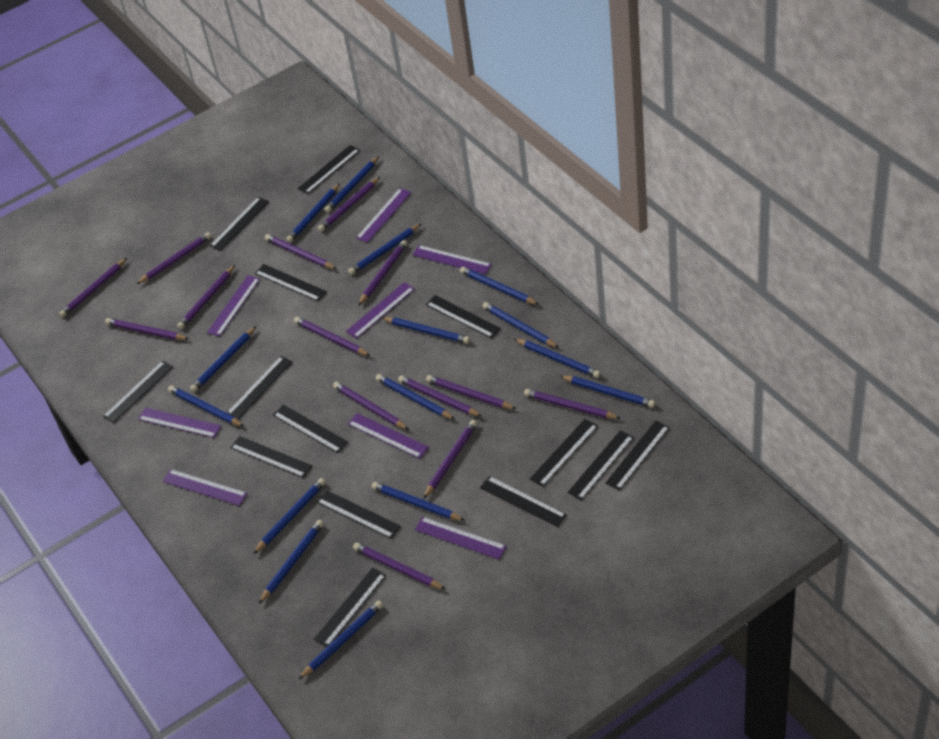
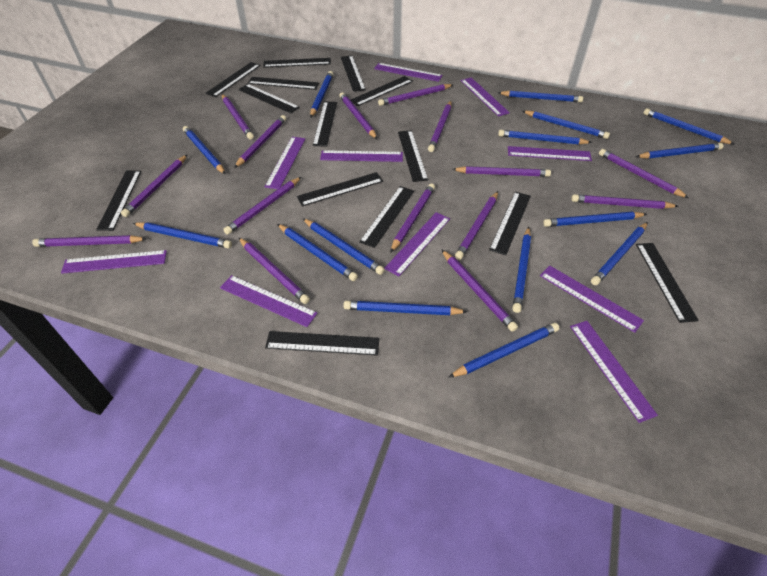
purple pencil: 14 -> 15
purple ruler: 8 -> 10

